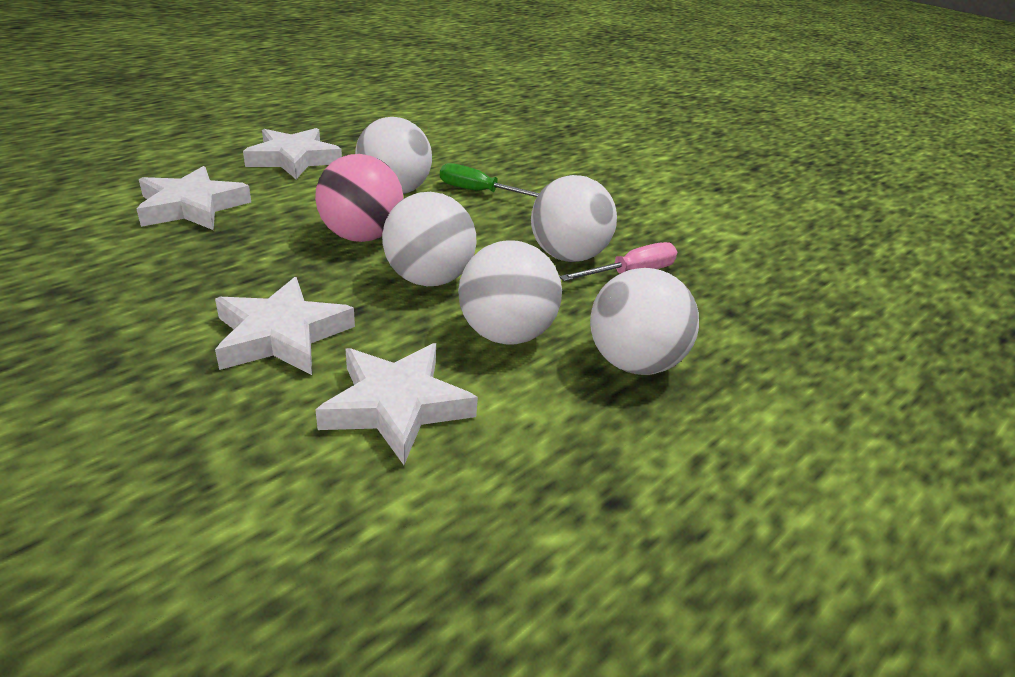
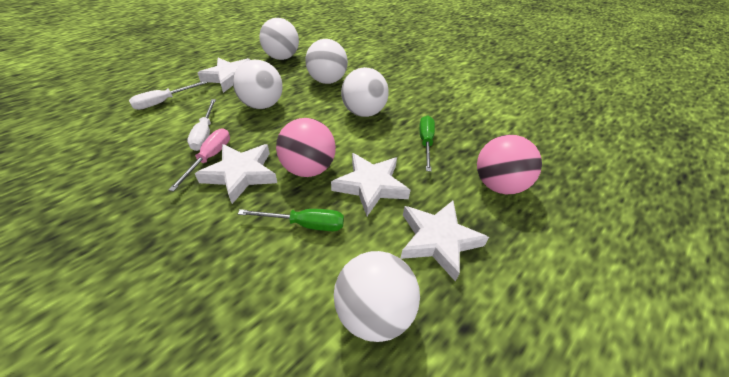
green screwdriver: 1 -> 2
pink ball: 1 -> 2
white screwdriver: 0 -> 2

